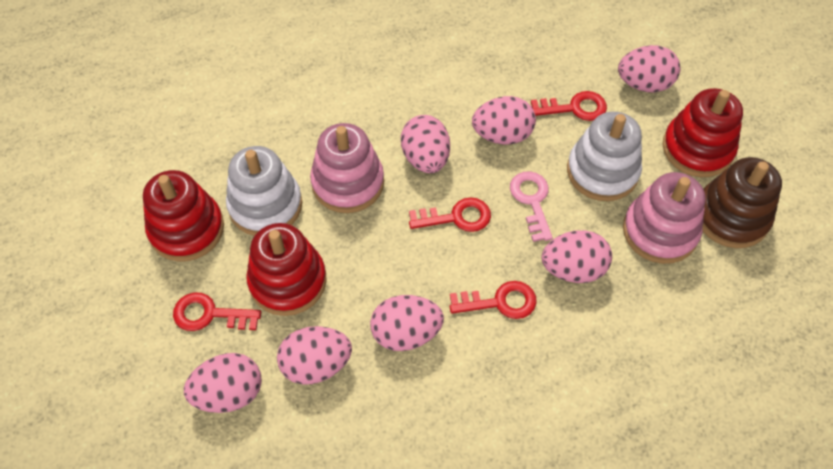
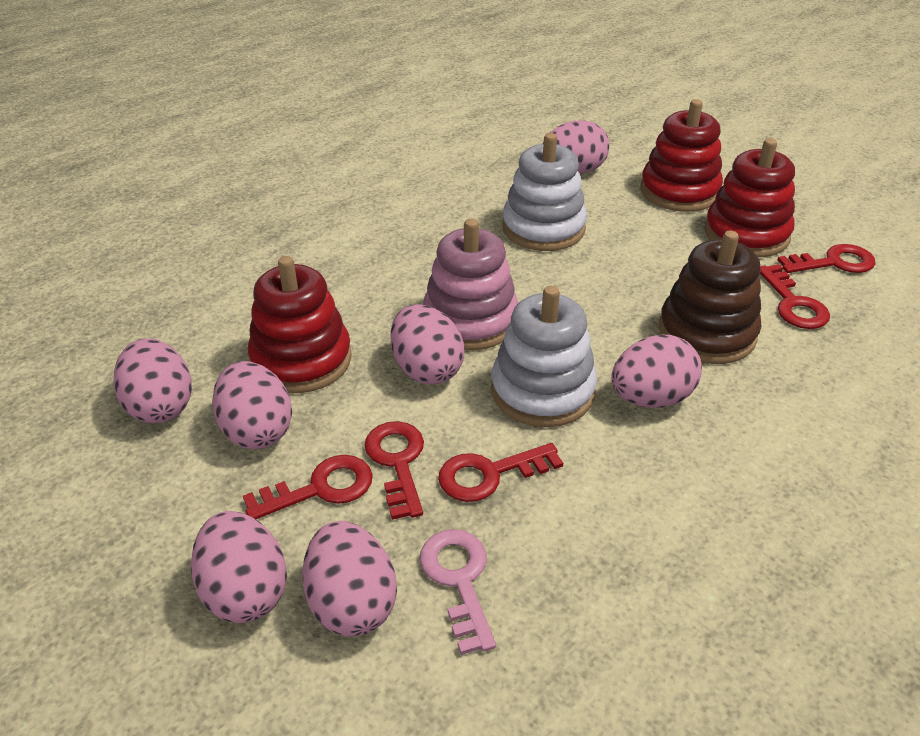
pink stacking toy: 2 -> 1
red key: 4 -> 5

